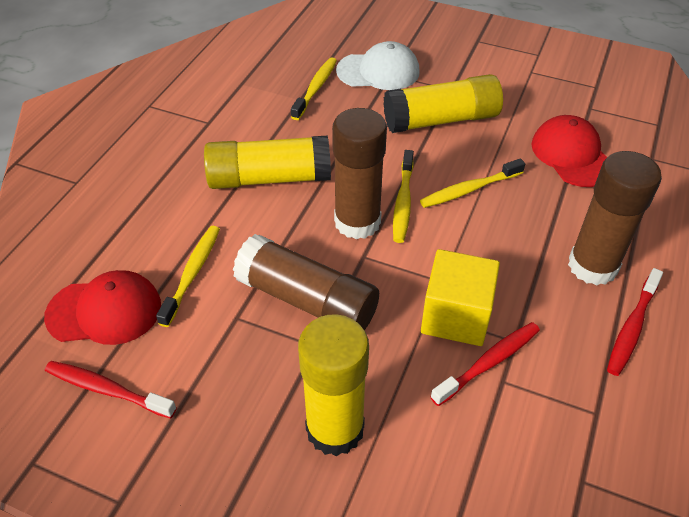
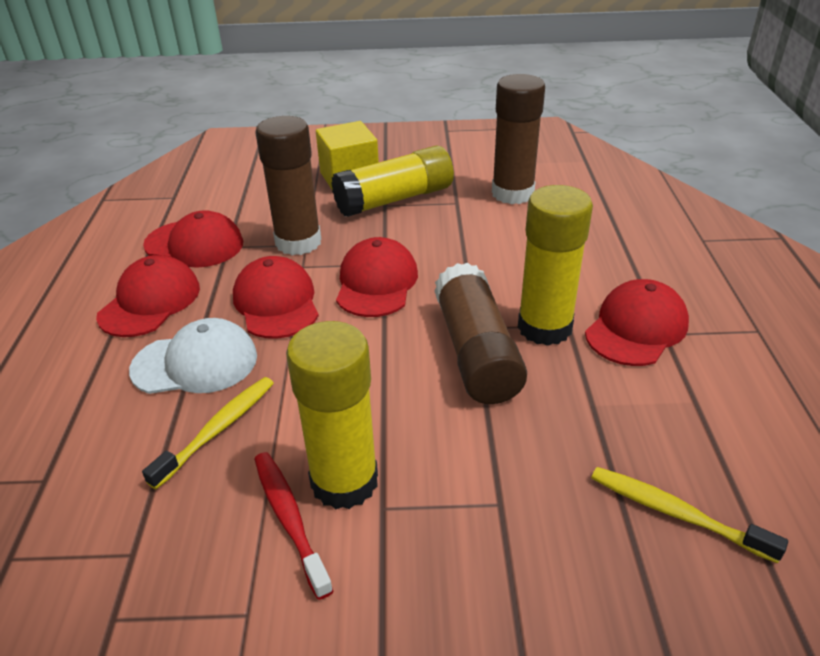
red cap: 2 -> 5
red toothbrush: 3 -> 1
yellow toothbrush: 4 -> 2

